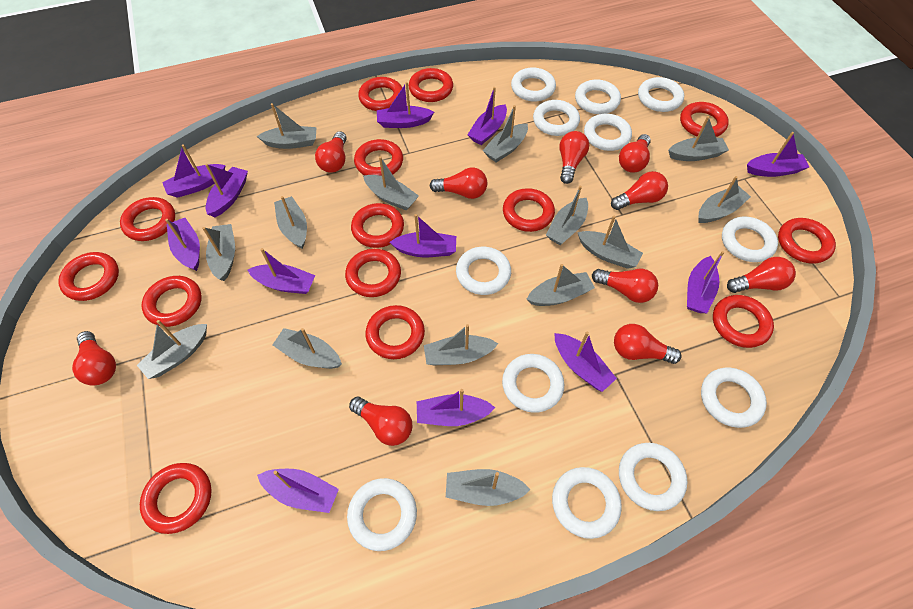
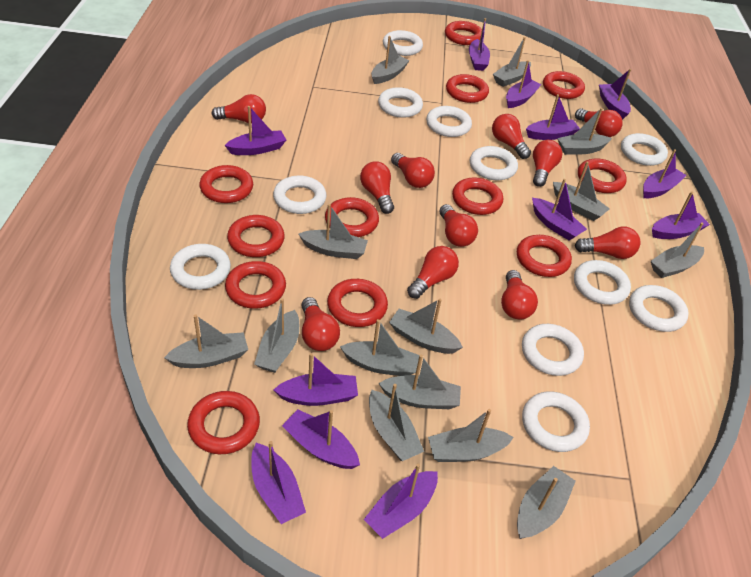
red light bulb: 10 -> 11
red ring: 14 -> 12
white ring: 12 -> 11

